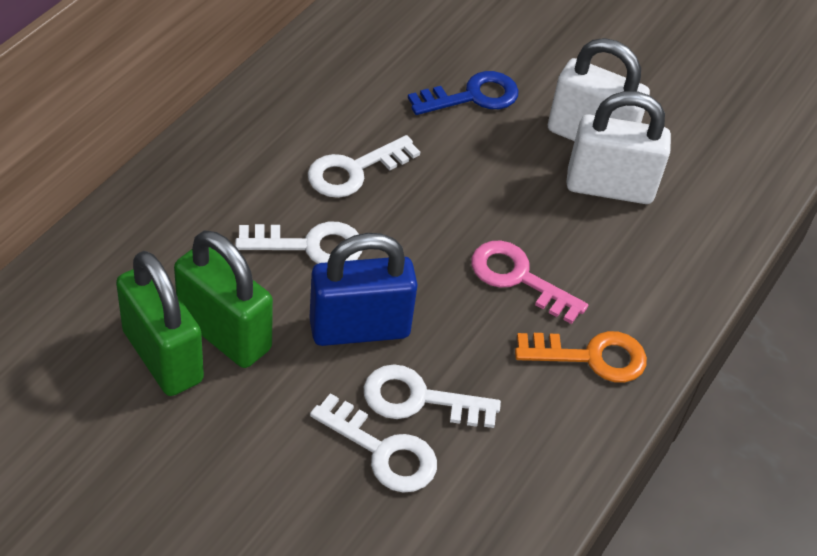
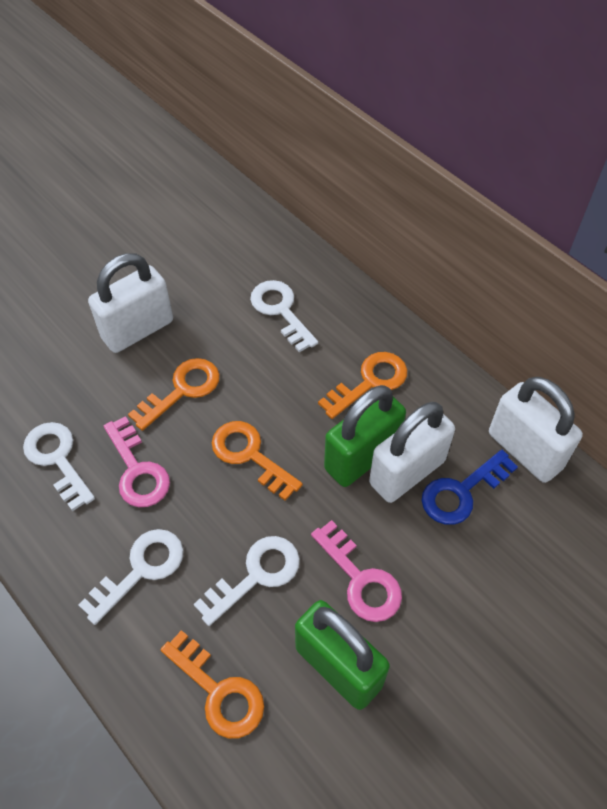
blue padlock: 1 -> 0
orange key: 1 -> 4
pink key: 1 -> 2
white padlock: 2 -> 3

